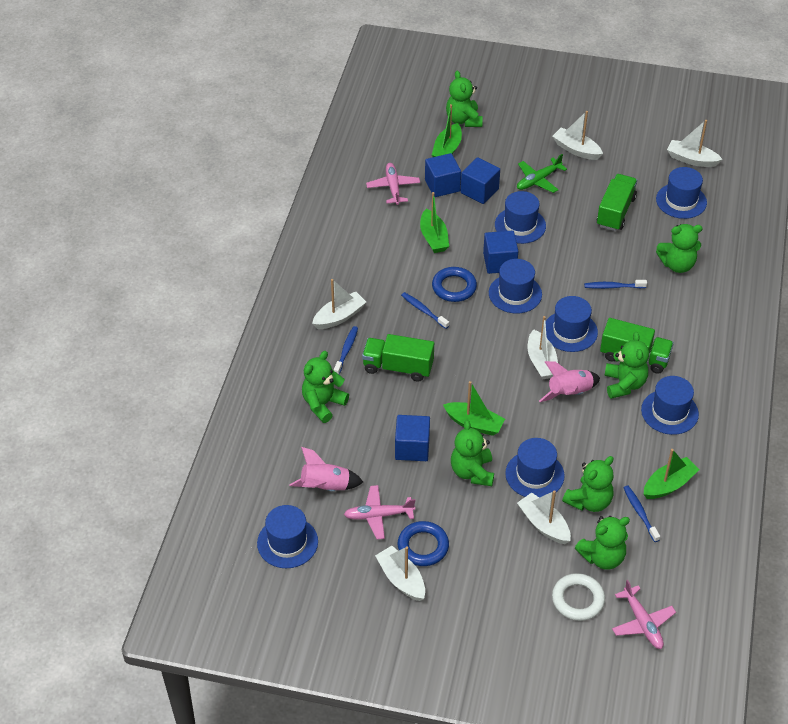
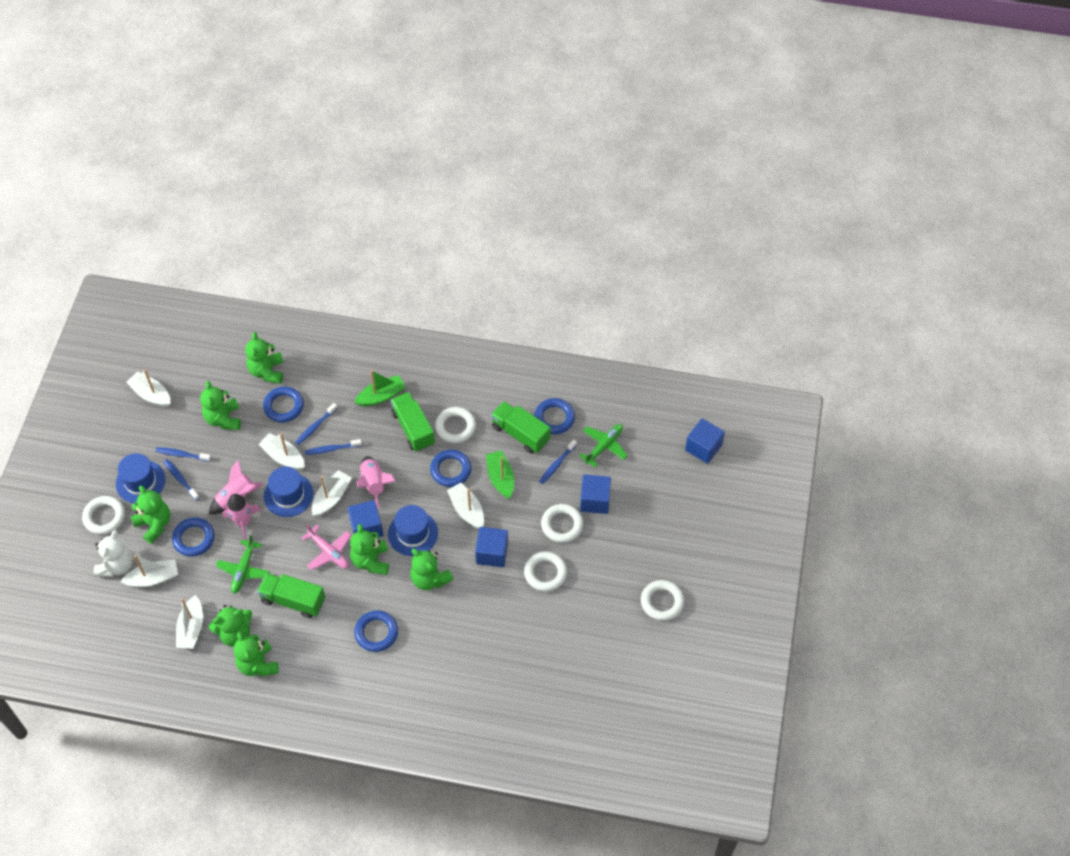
blue hat: 7 -> 3
blue ring: 2 -> 5
blue toothbrush: 4 -> 5
green boat: 4 -> 2
green plane: 1 -> 2
pink plane: 3 -> 1
pink rocket: 2 -> 3
white ring: 1 -> 5
white teddy bear: 0 -> 1

